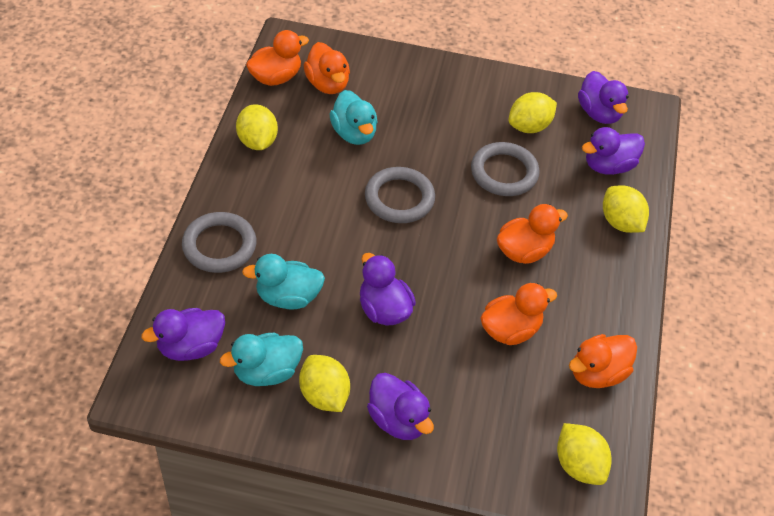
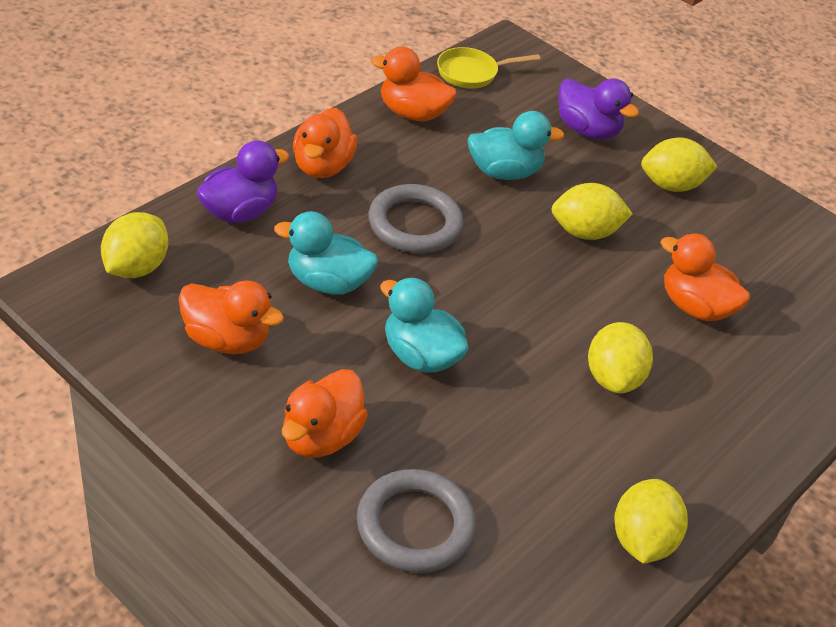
grey ring: 3 -> 2
purple duck: 5 -> 2
yellow pan: 0 -> 1

